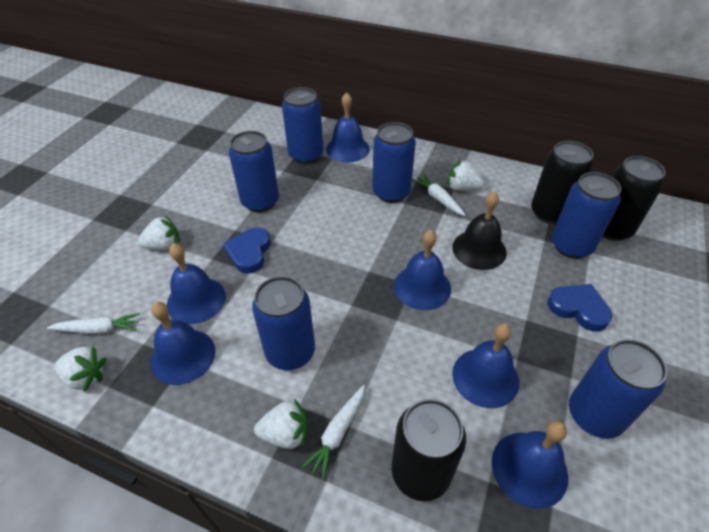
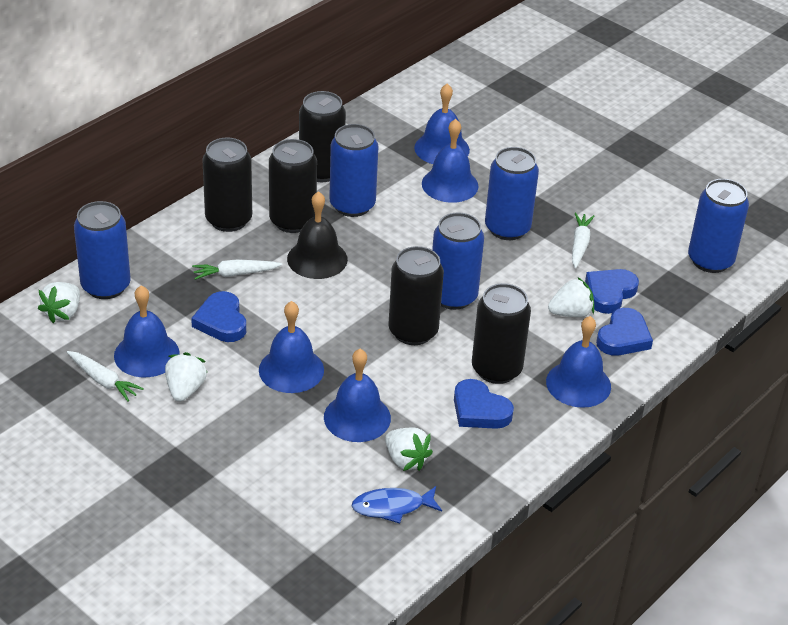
black can: 3 -> 5
blue can: 6 -> 5
blue fish: 0 -> 1
blue heart: 2 -> 4

